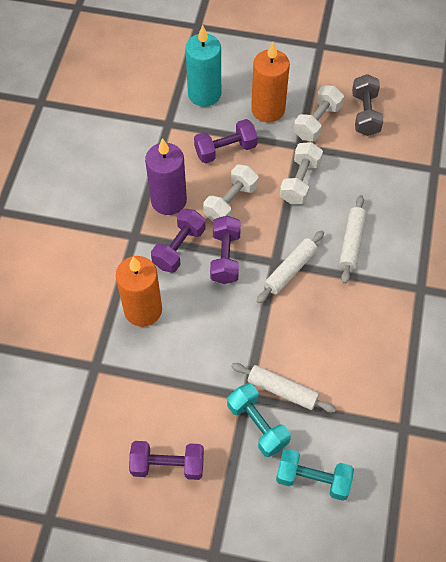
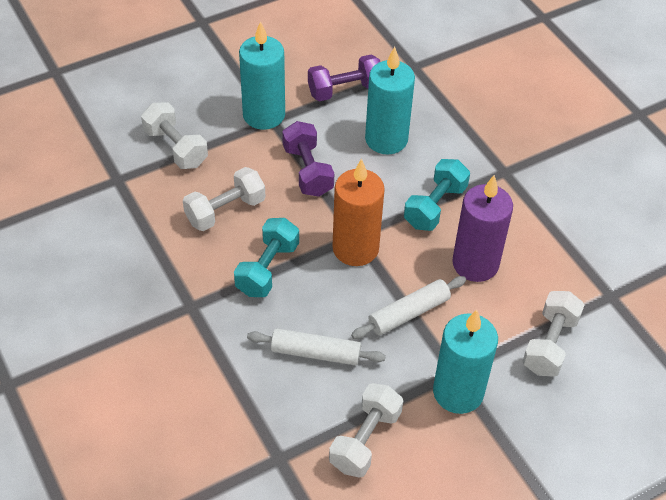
grey dumbbell: 1 -> 0
orange candle: 2 -> 1
purple dumbbell: 4 -> 2
turquoise candle: 1 -> 3
white dumbbell: 3 -> 4
white rolling pin: 3 -> 2

